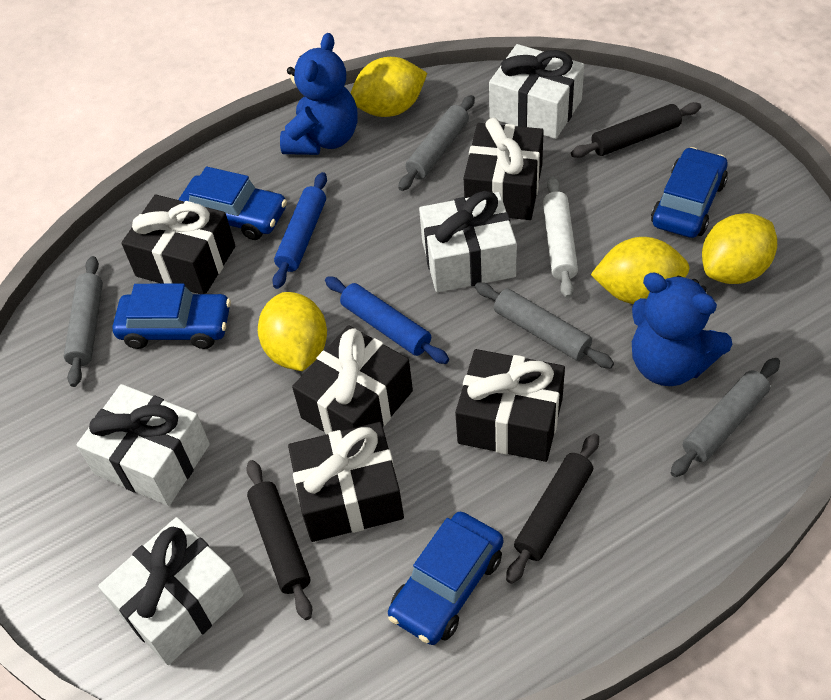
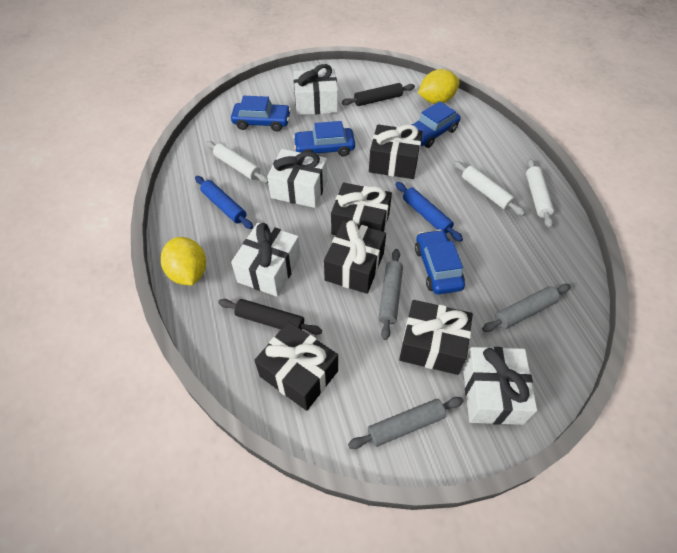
black rolling pin: 3 -> 2
blue teddy bear: 2 -> 0
grey rolling pin: 4 -> 3
white rolling pin: 1 -> 3
yellow lemon: 4 -> 2

